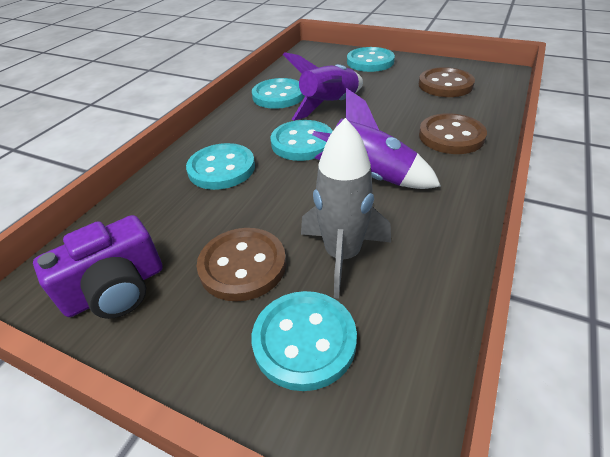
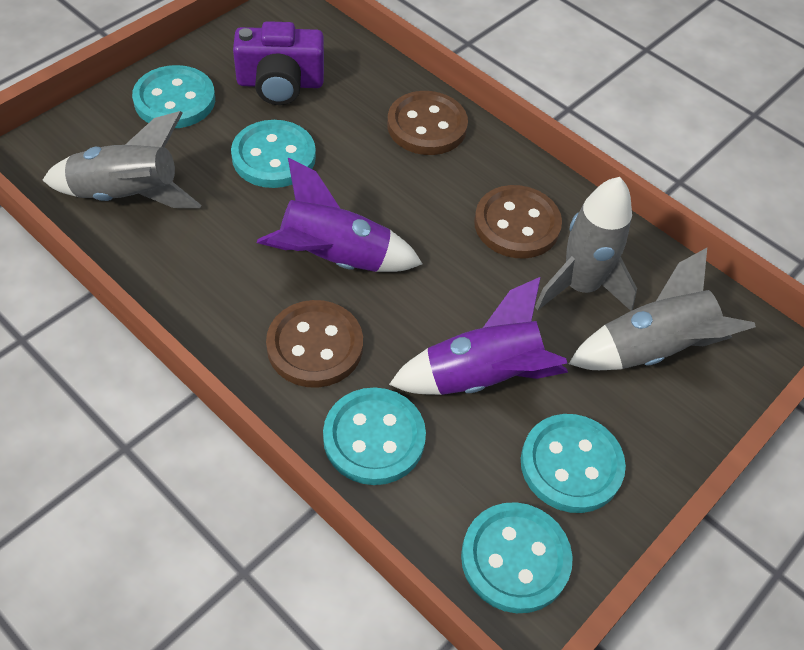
grey rocket: 1 -> 3

